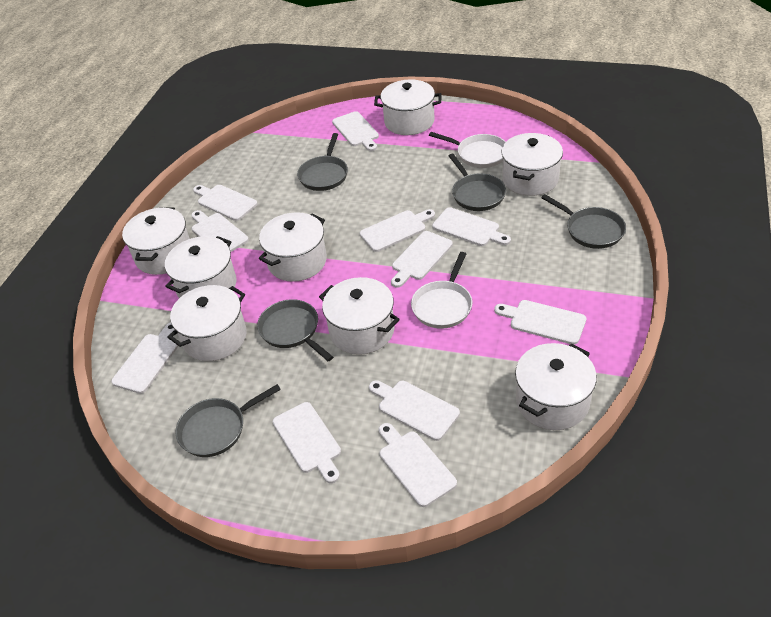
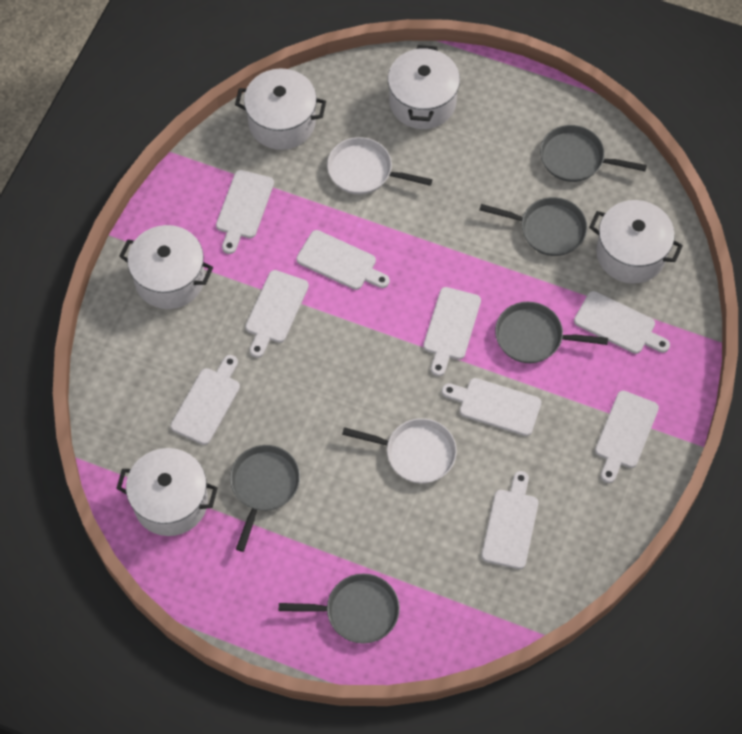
white cutting board: 11 -> 9
white pot: 8 -> 5

